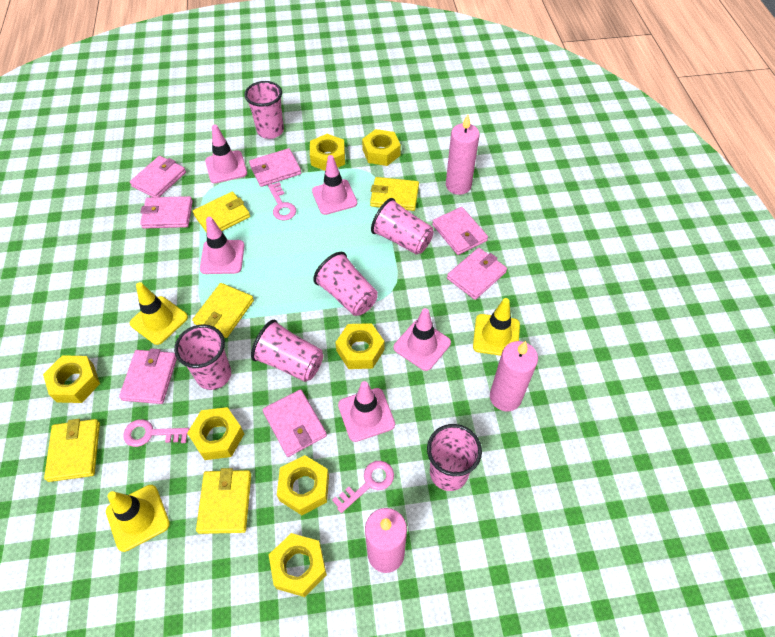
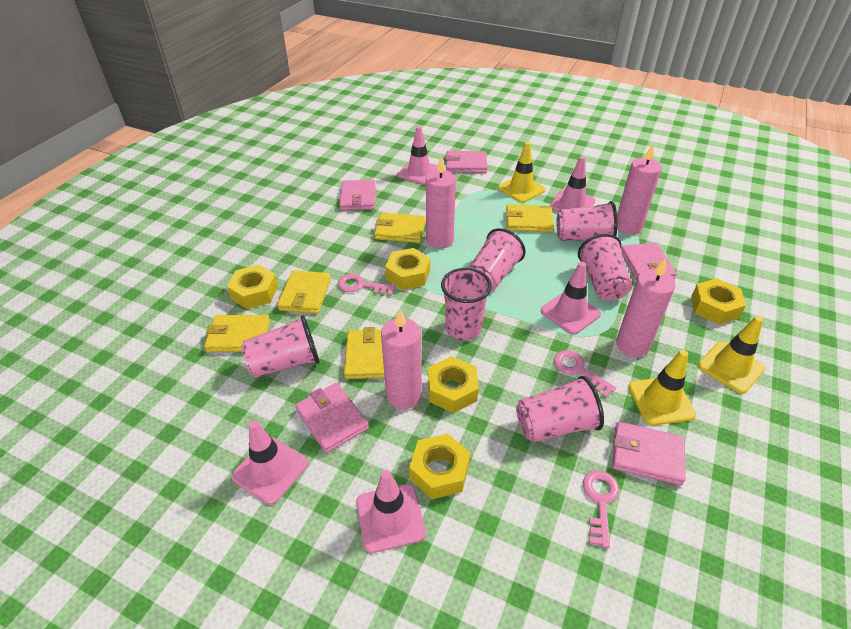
pink candle: 3 -> 4
pink wallet: 7 -> 5
yellow nut: 7 -> 5

